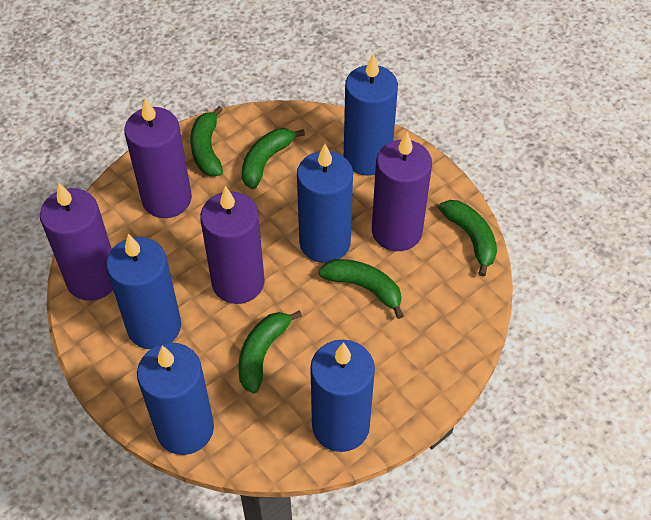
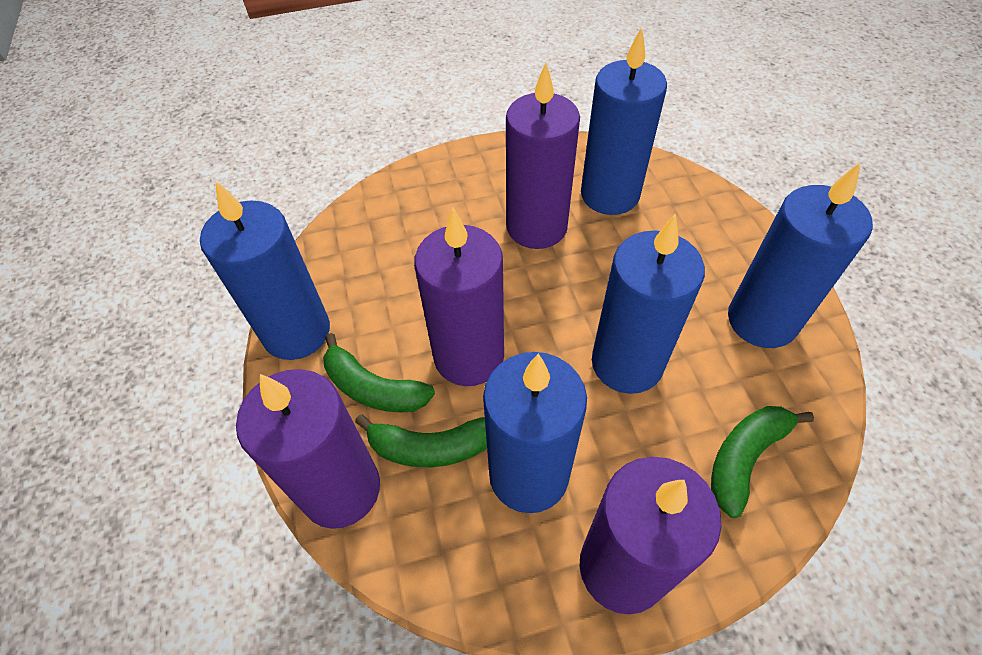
green banana: 5 -> 3

